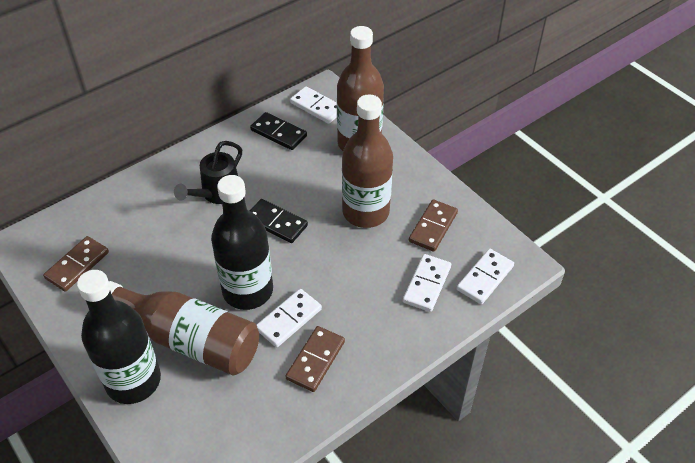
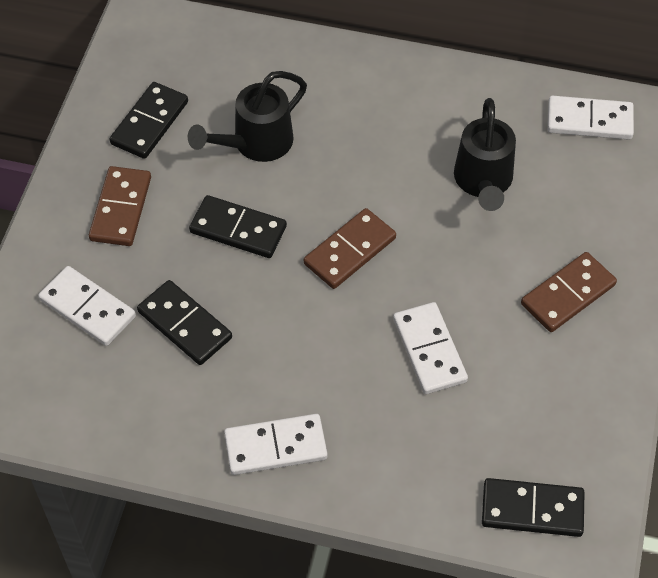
black bottle: 2 -> 0
black domino: 2 -> 4
black watering can: 1 -> 2
brown bottle: 3 -> 0

